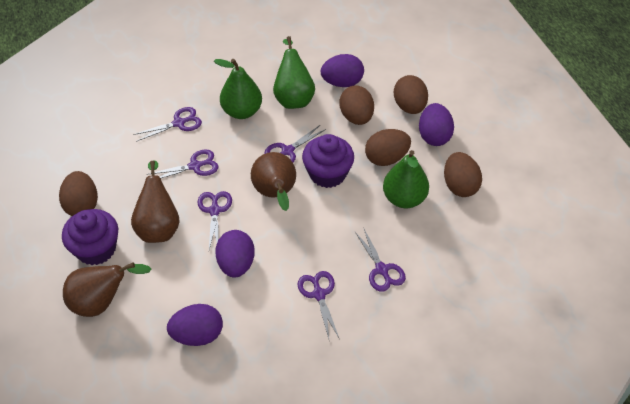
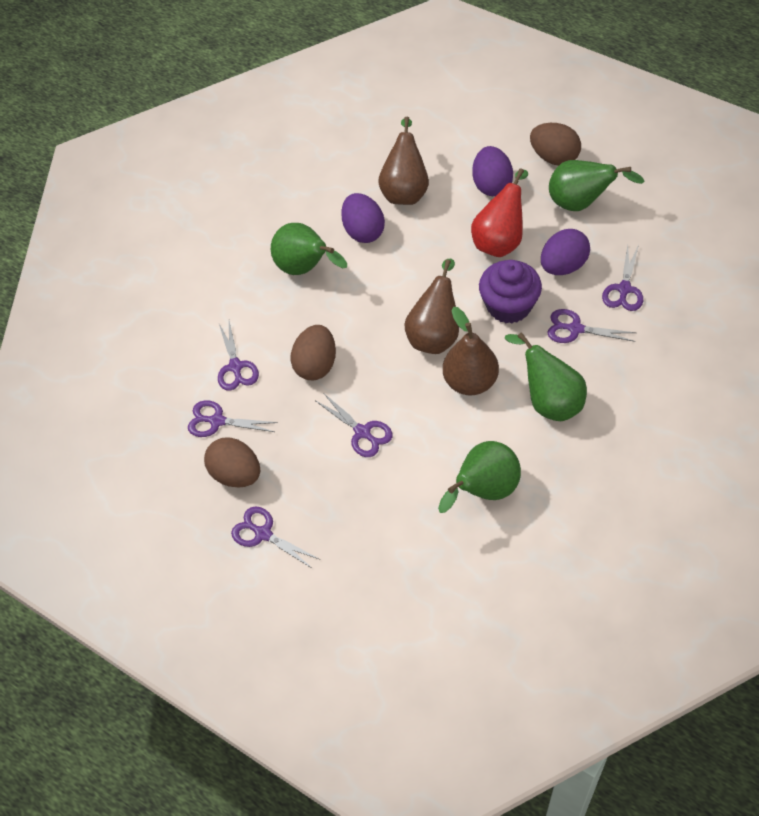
brown egg: 5 -> 3
green pear: 3 -> 4
purple cupcake: 2 -> 1
purple egg: 4 -> 3
red pear: 0 -> 1

